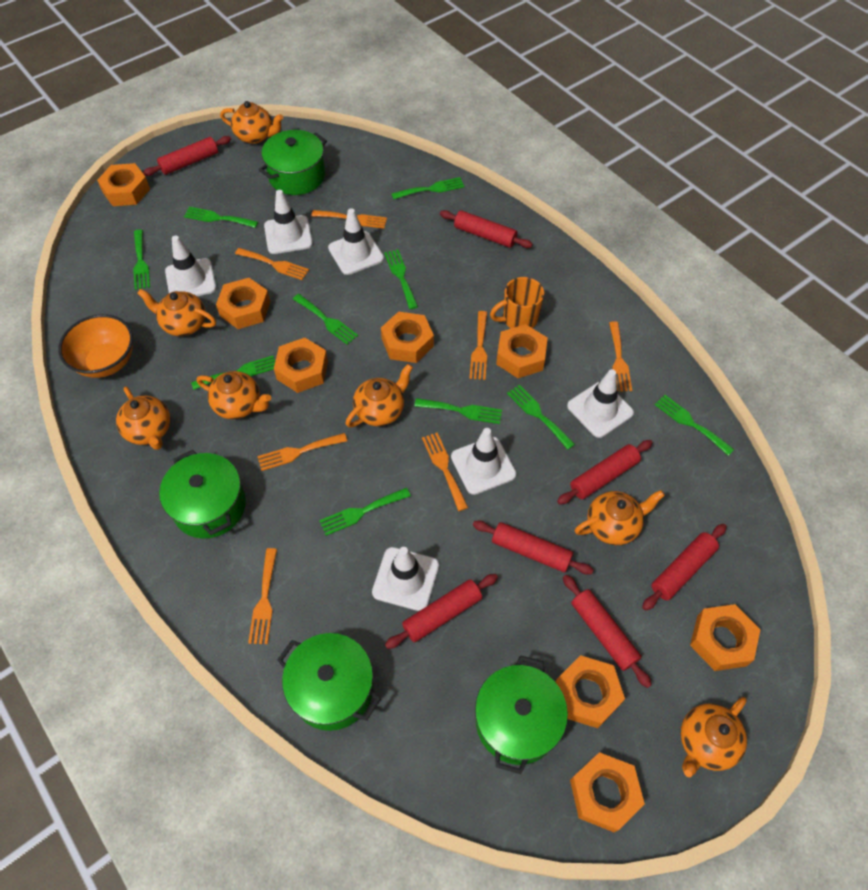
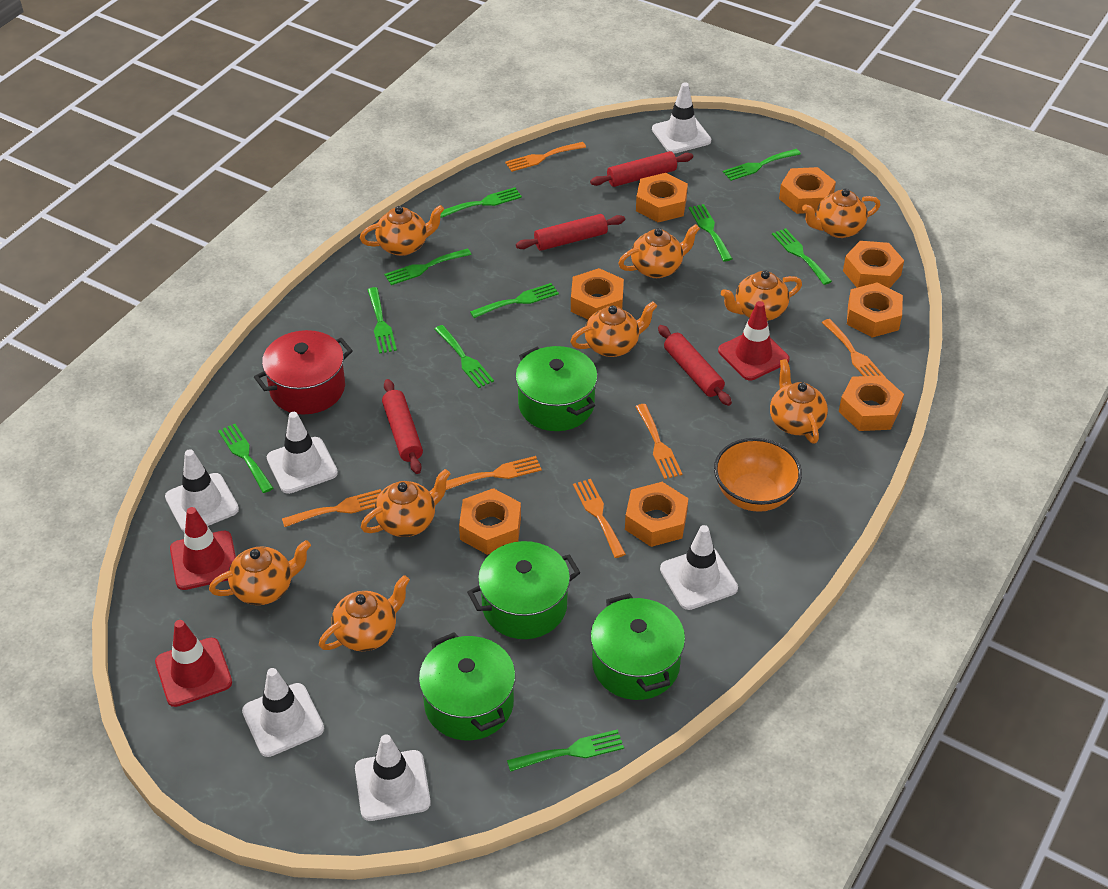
orange fork: 7 -> 6
orange mug: 1 -> 0
orange teapot: 7 -> 9
red pot: 0 -> 1
red rolling pin: 7 -> 4
red traffic cone: 0 -> 3

